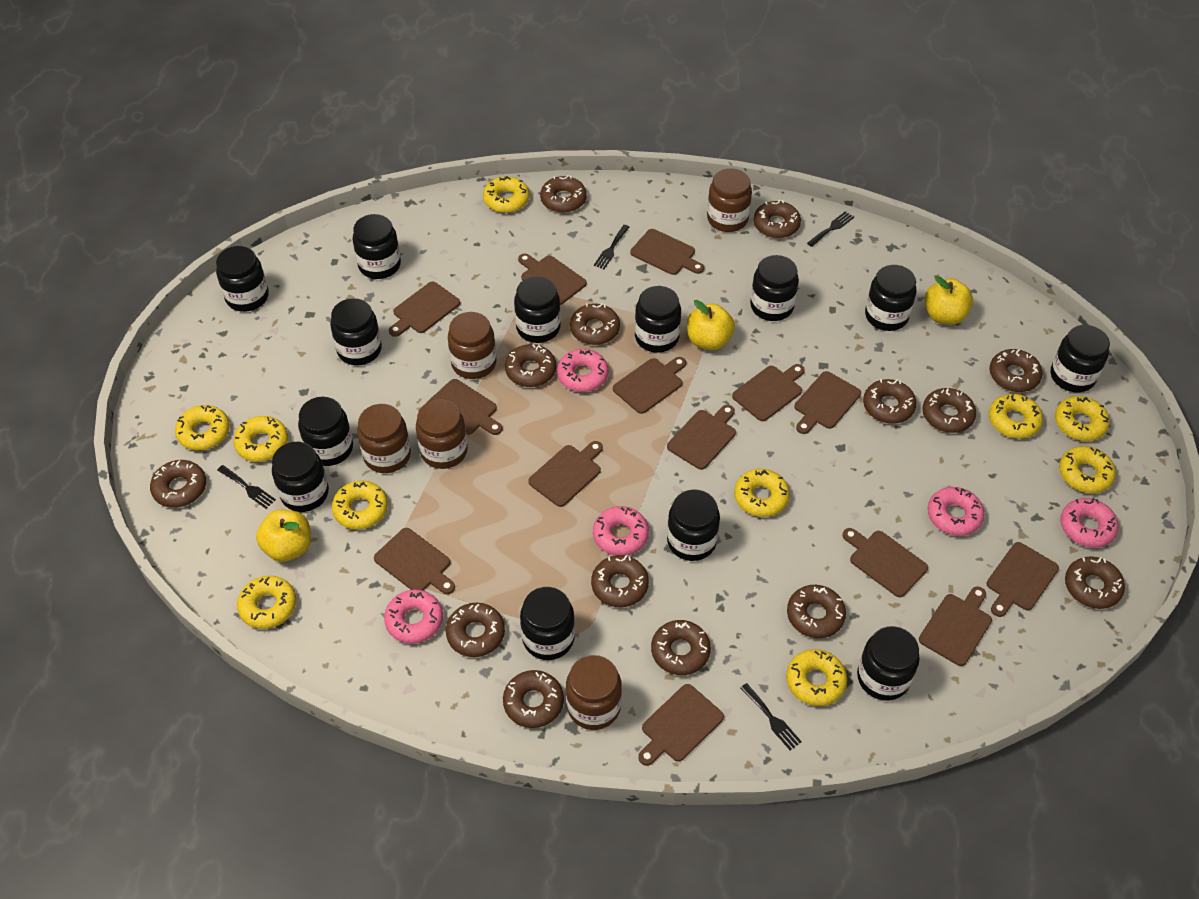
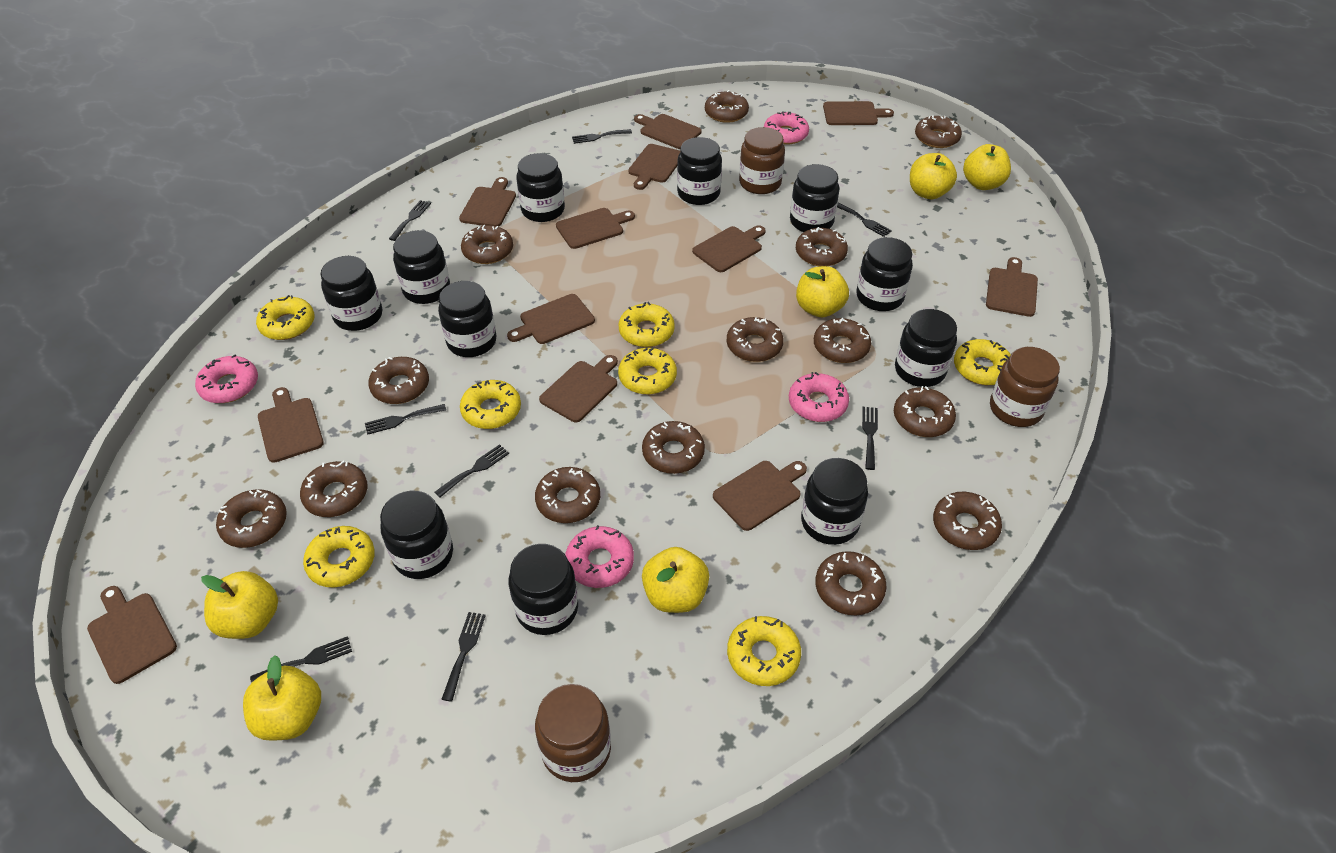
black fork: 4 -> 8
black jar: 13 -> 11
brown cutting board: 14 -> 12
brown jar: 5 -> 3
pink donut: 5 -> 4
yellow apple: 3 -> 6
yellow donut: 10 -> 7

